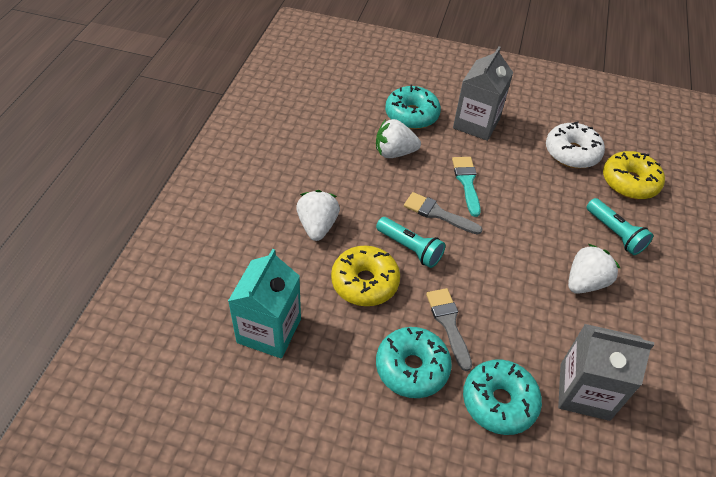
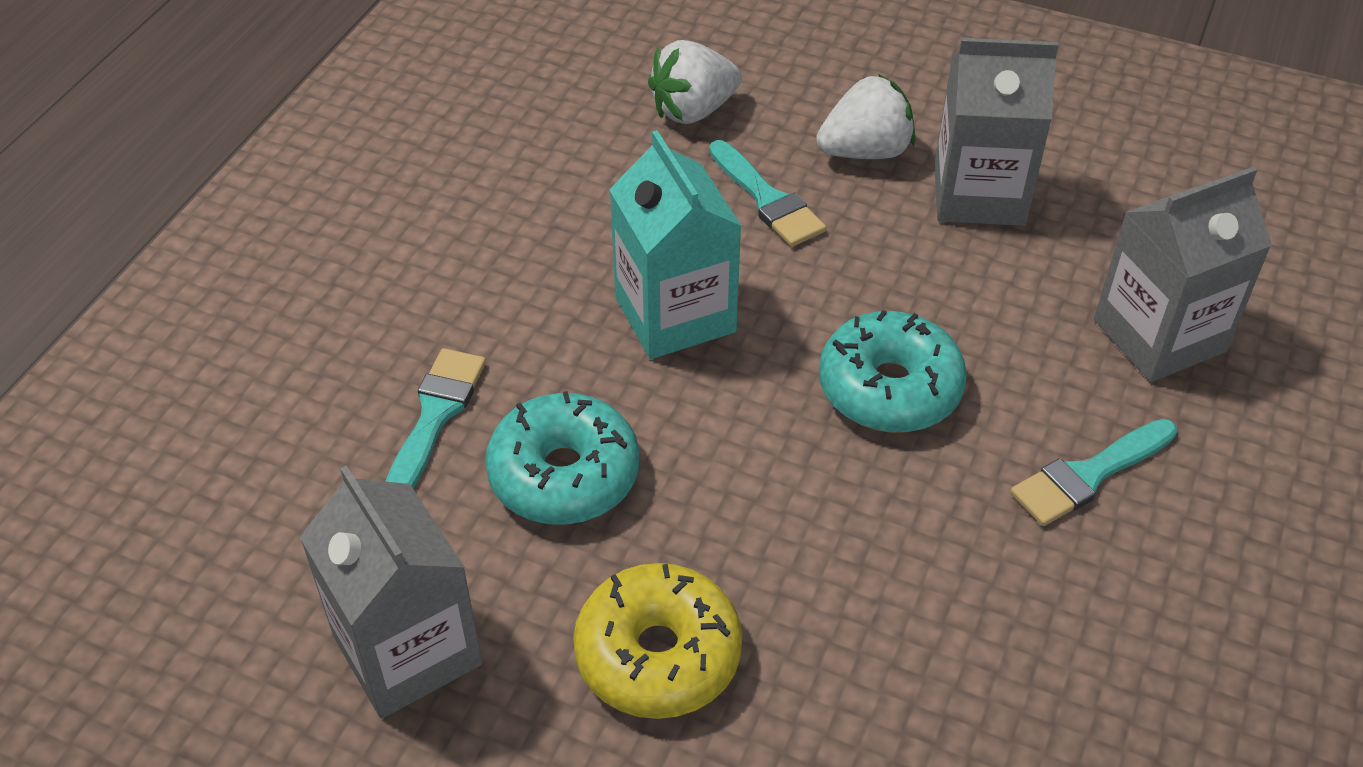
grey brush: 2 -> 0
grey carton: 2 -> 3
turquoise brush: 1 -> 3
turquoise donut: 3 -> 2
turquoise flashlight: 2 -> 0
white donut: 1 -> 0
white strawberry: 3 -> 2
yellow donut: 2 -> 1

